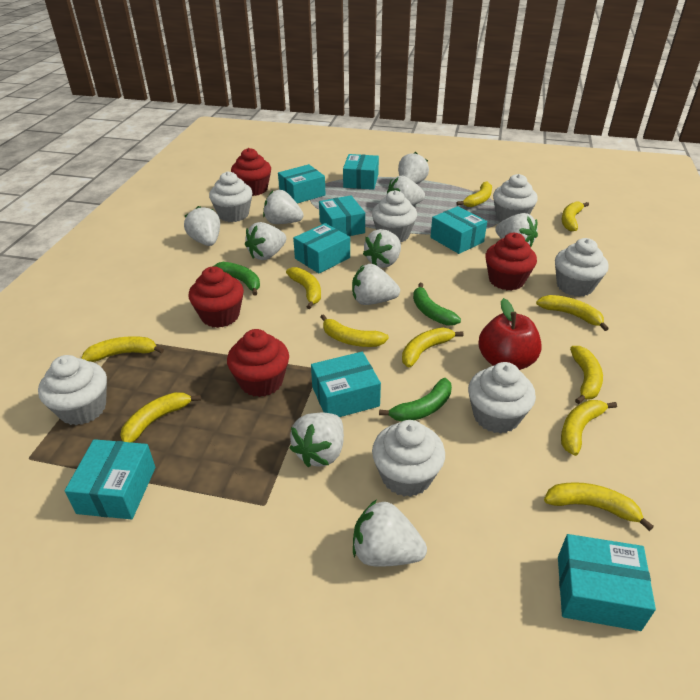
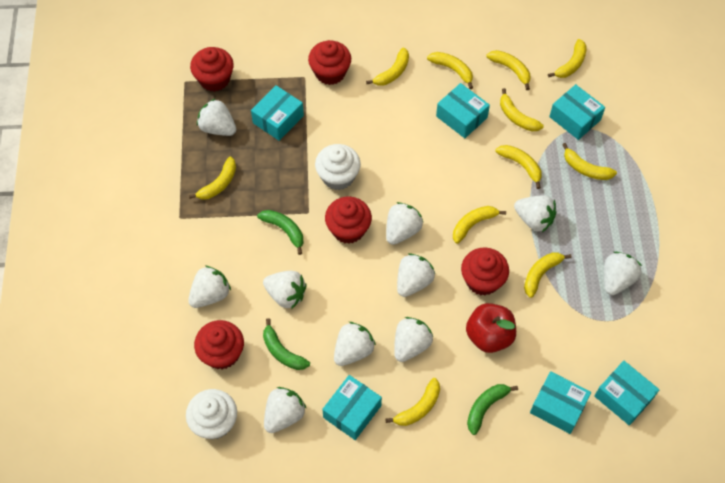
red cupcake: 4 -> 5
turquoise box: 8 -> 6
white cupcake: 7 -> 2

